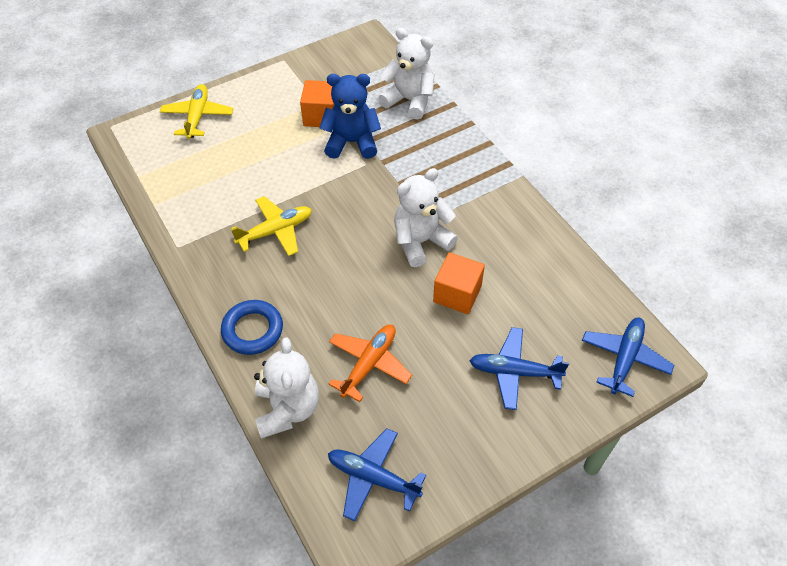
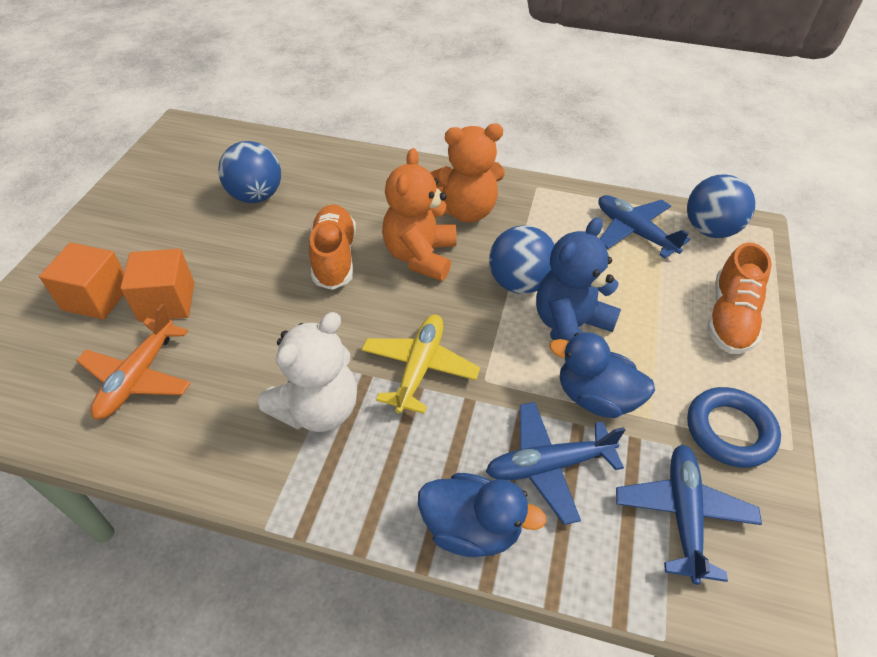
blue ball: 0 -> 3
blue duck: 0 -> 2
orange shoe: 0 -> 2
orange teddy bear: 0 -> 2
white teddy bear: 3 -> 1
yellow plane: 2 -> 1

